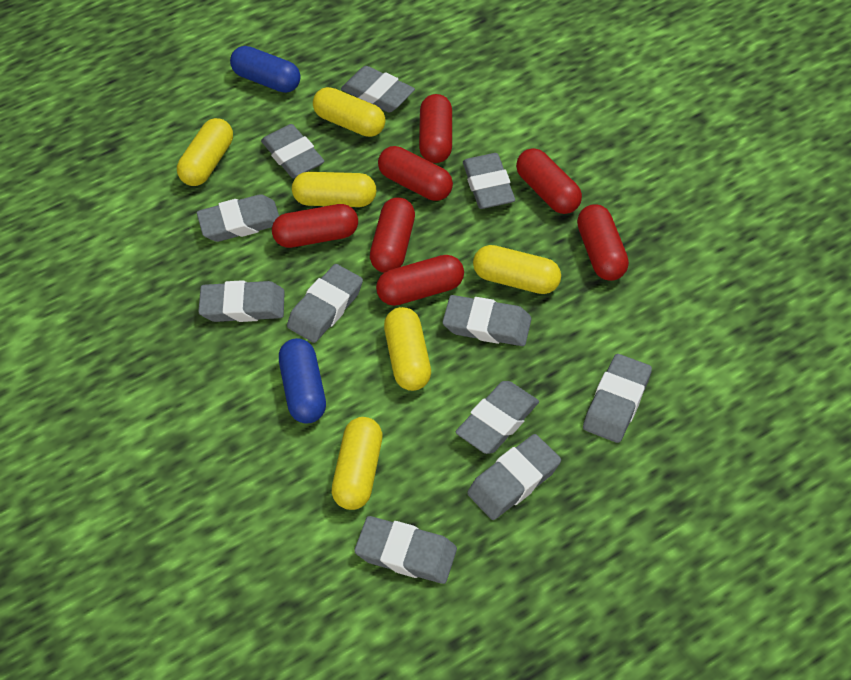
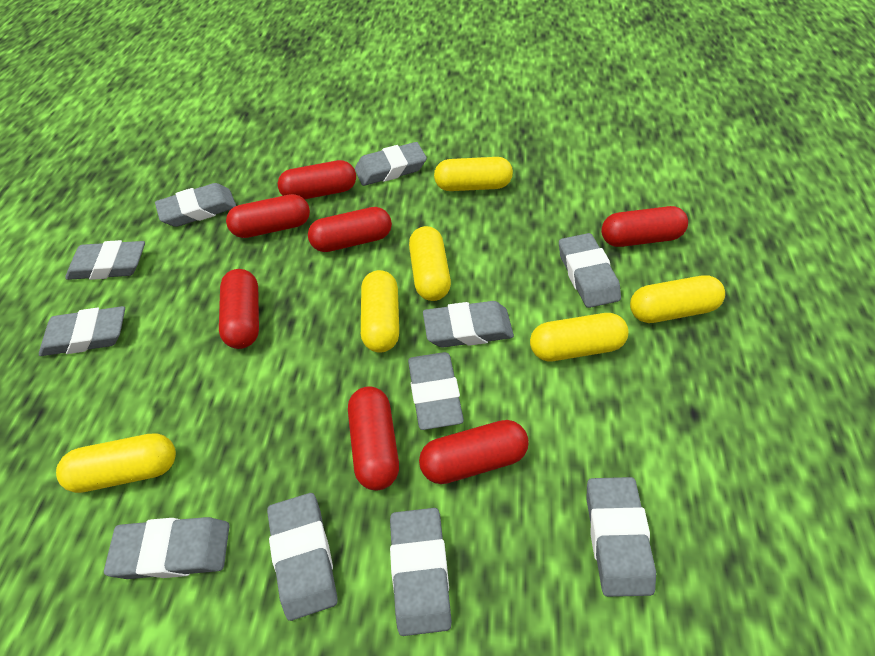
blue capsule: 2 -> 0

